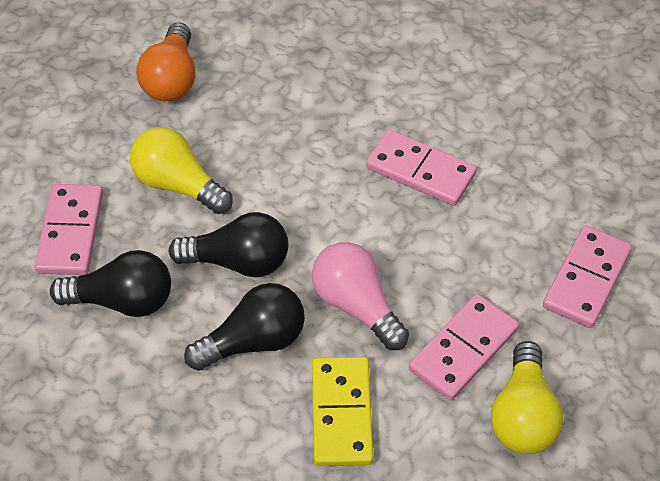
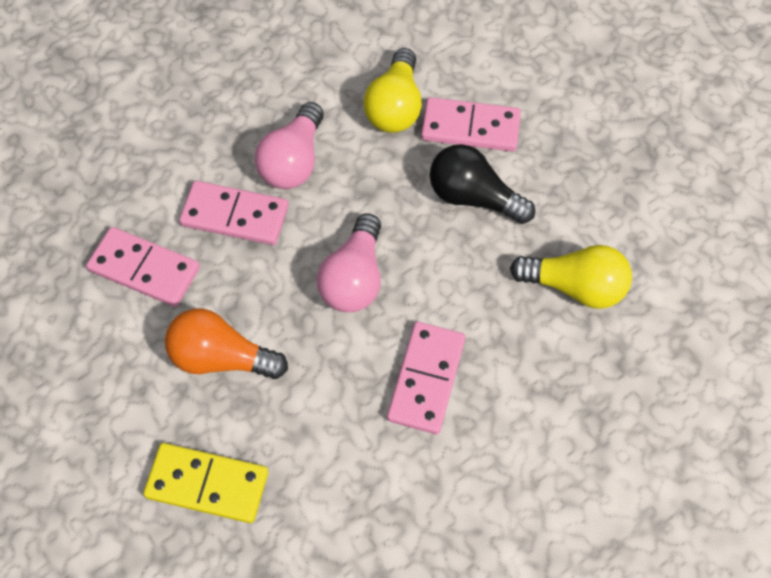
black light bulb: 3 -> 1
pink light bulb: 1 -> 2

